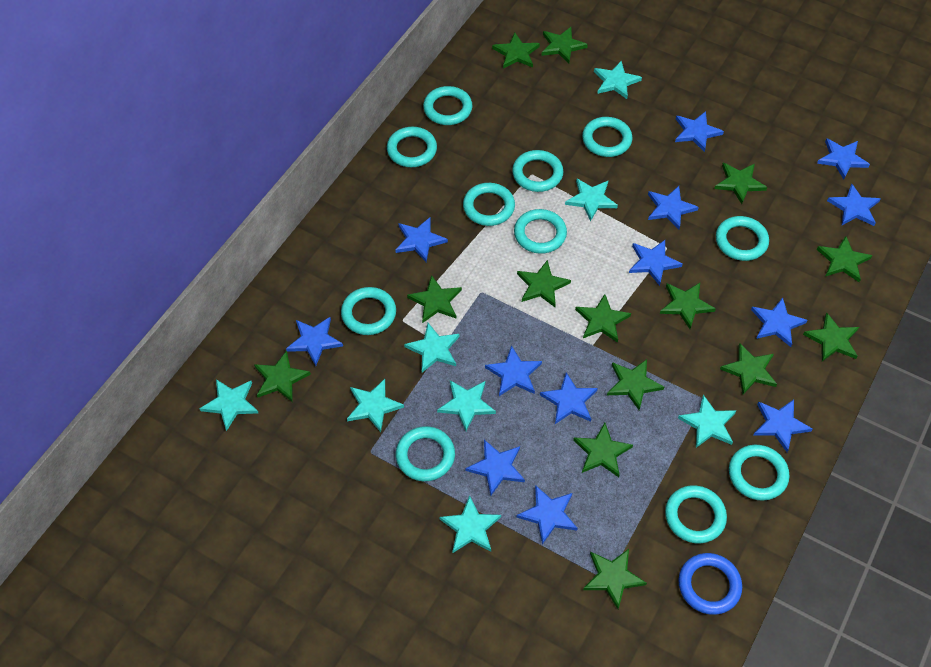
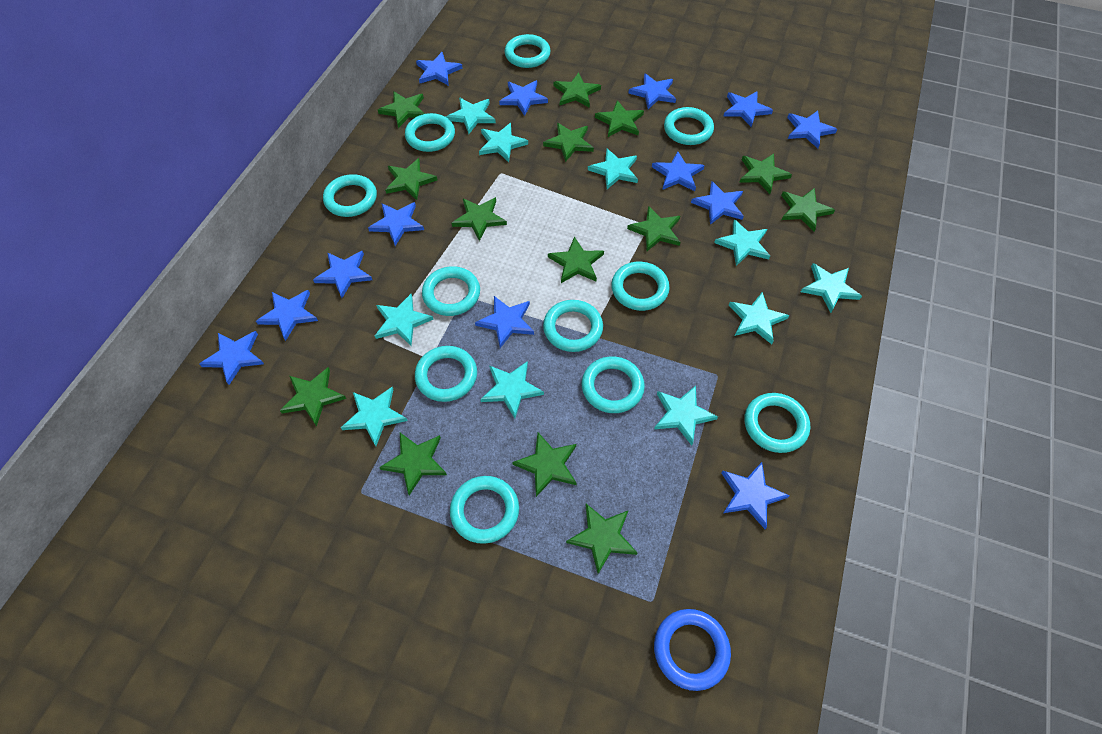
turquoise star: 8 -> 10

